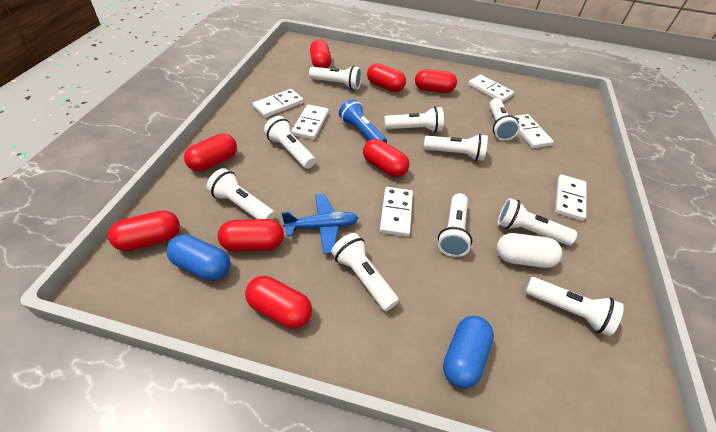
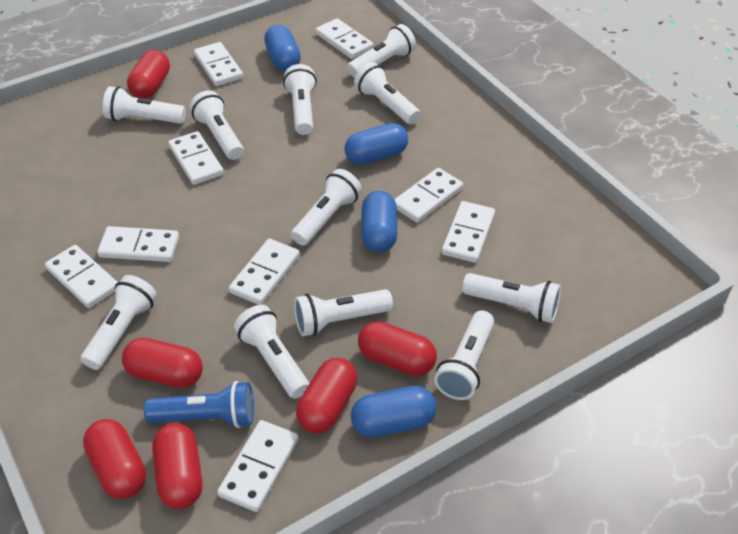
blue capsule: 2 -> 4
blue plane: 1 -> 0
red capsule: 8 -> 6
white capsule: 1 -> 0
white domino: 6 -> 9
white flashlight: 10 -> 11

